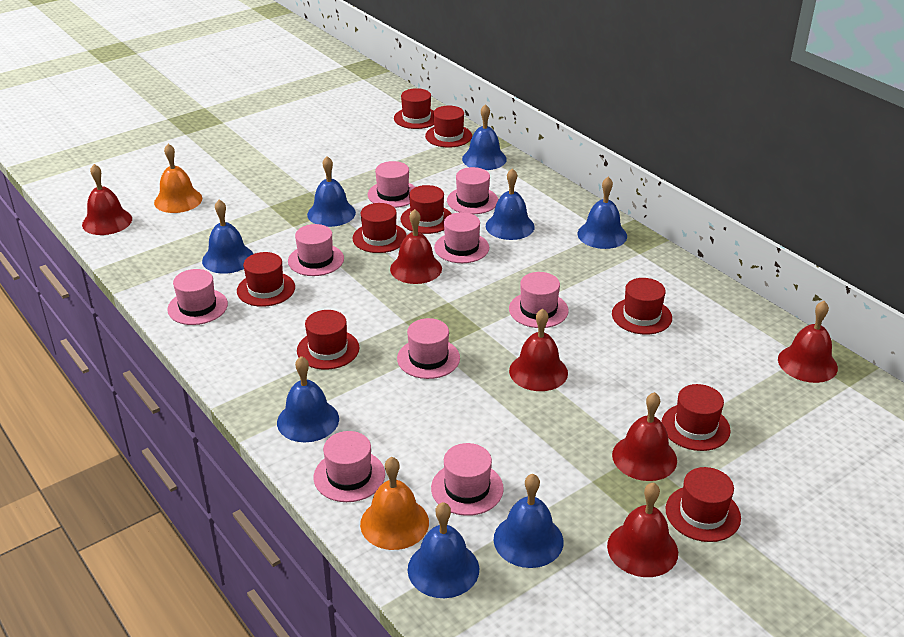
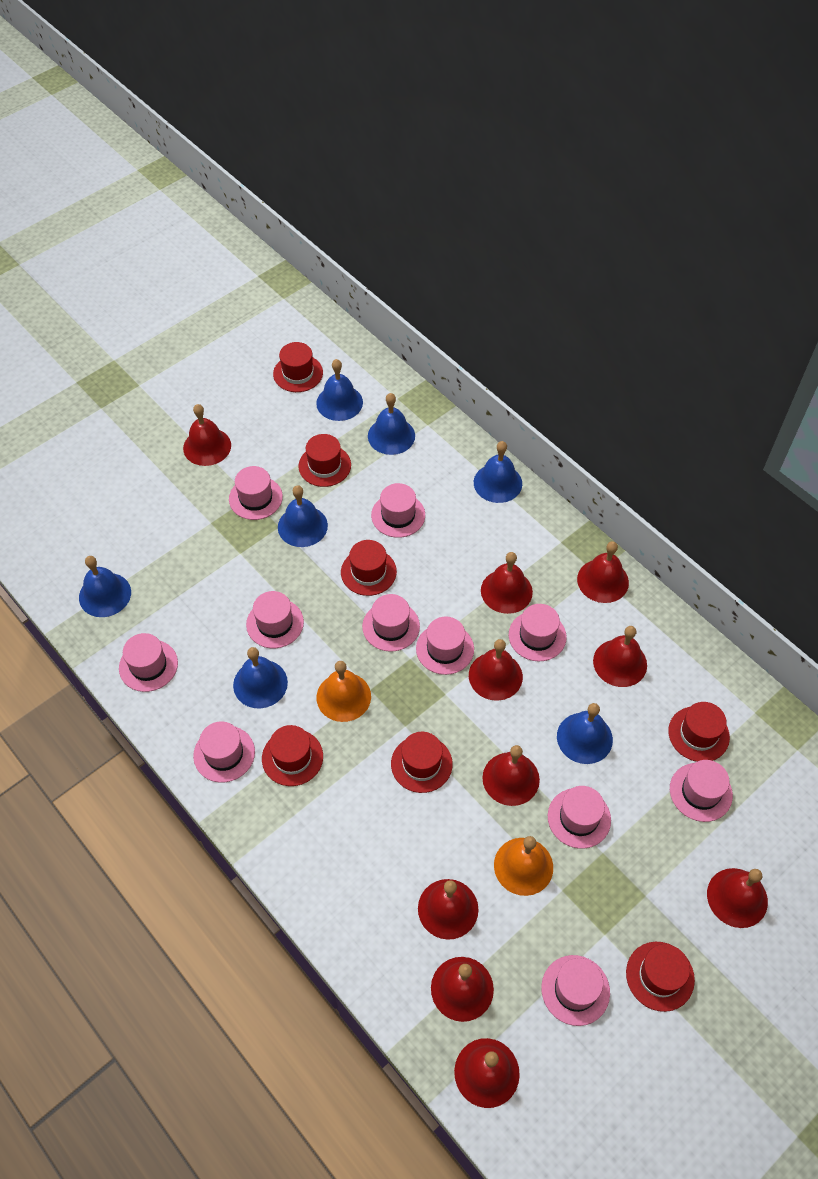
blue bell: 8 -> 7
pink hat: 9 -> 11
red bell: 6 -> 10
red hat: 9 -> 7

